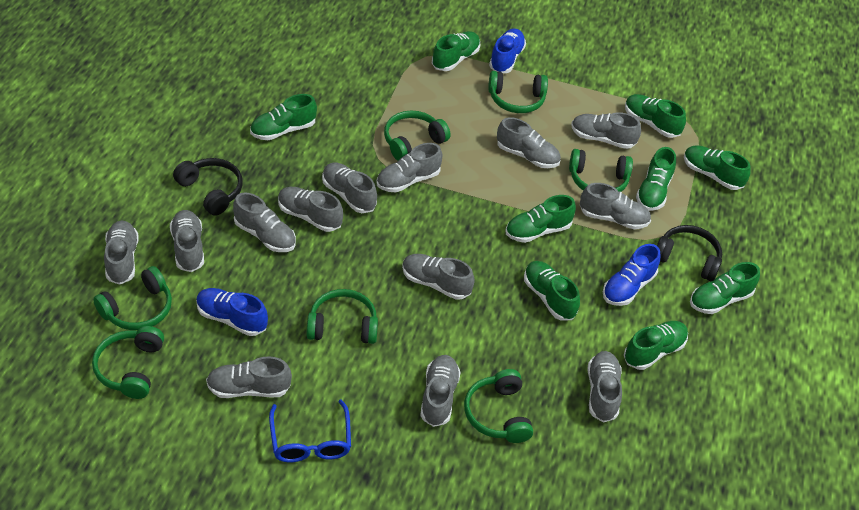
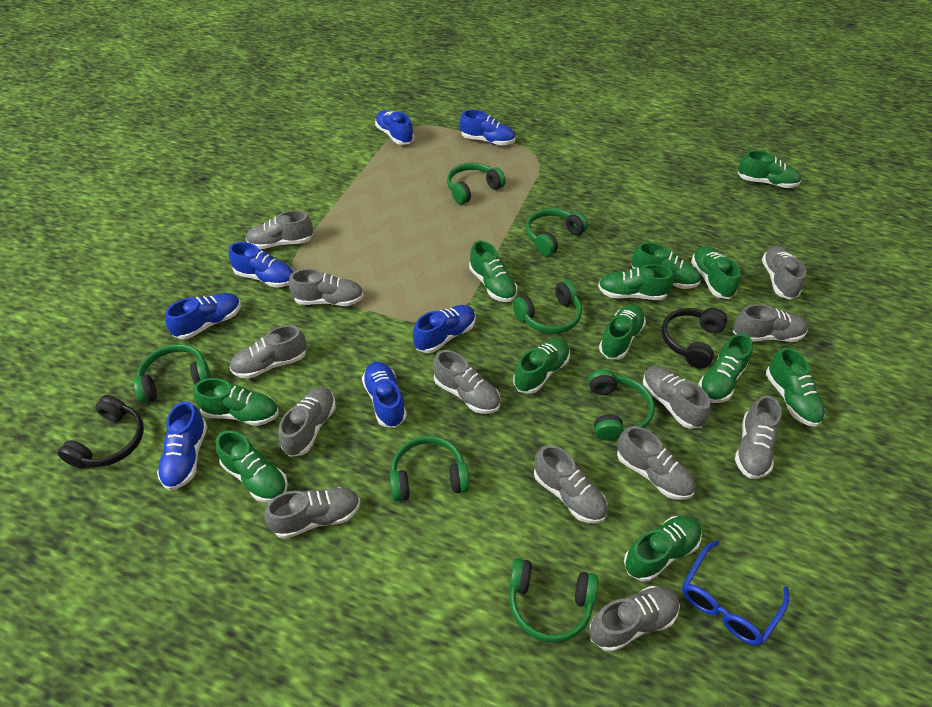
blue shoe: 3 -> 7
green shoe: 9 -> 12

